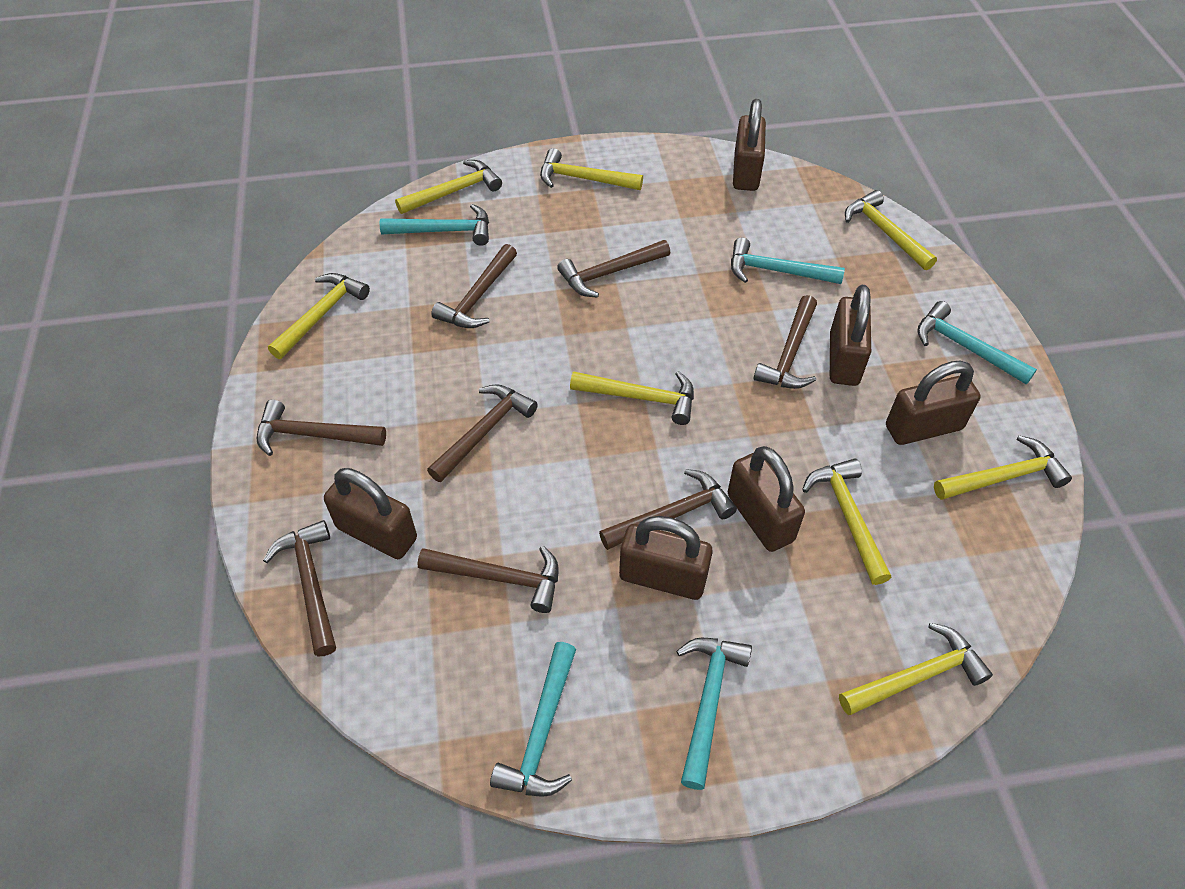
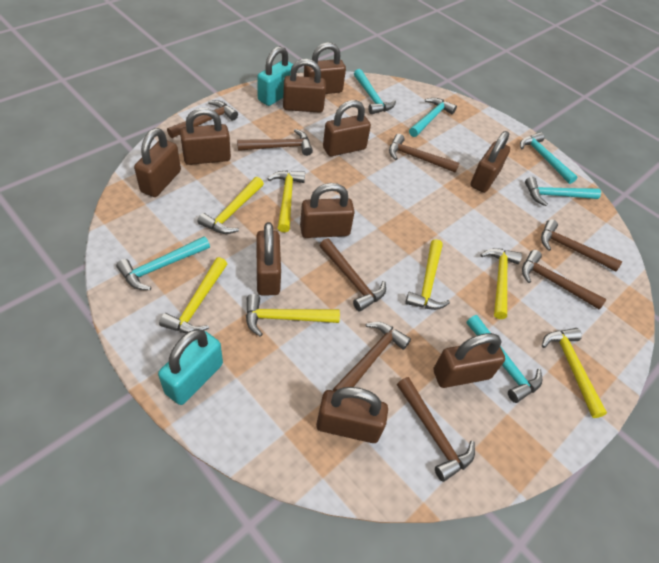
brown padlock: 6 -> 10
turquoise hammer: 5 -> 6
turquoise padlock: 0 -> 2
yellow hammer: 8 -> 7

